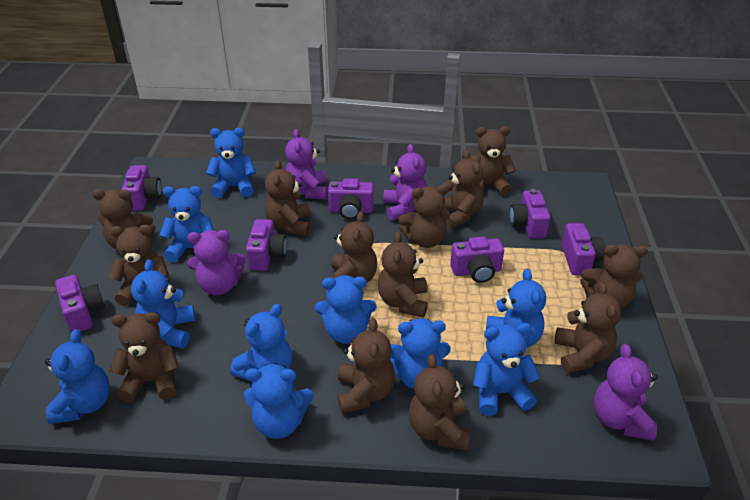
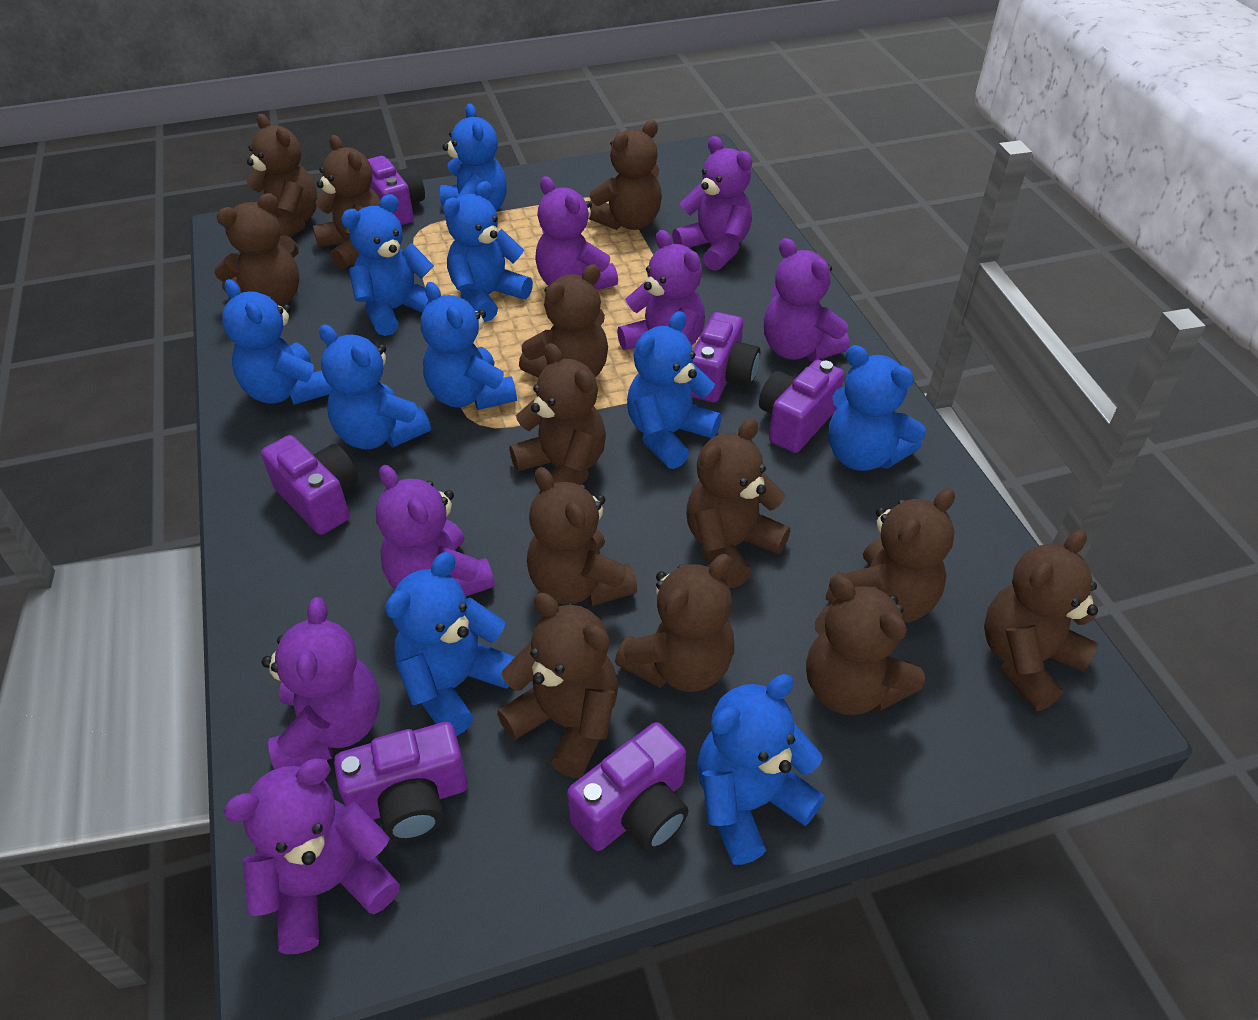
purple camera: 7 -> 6
purple teddy bear: 4 -> 7

